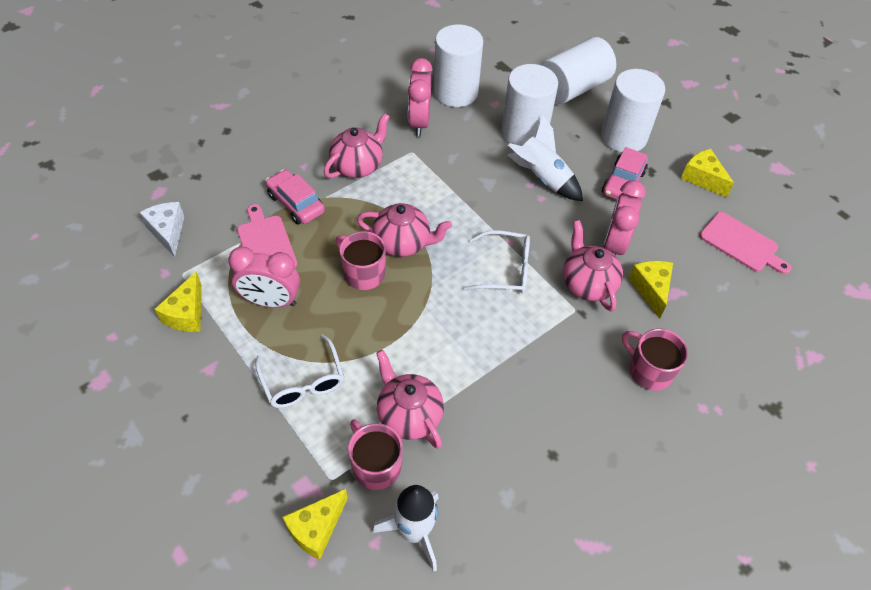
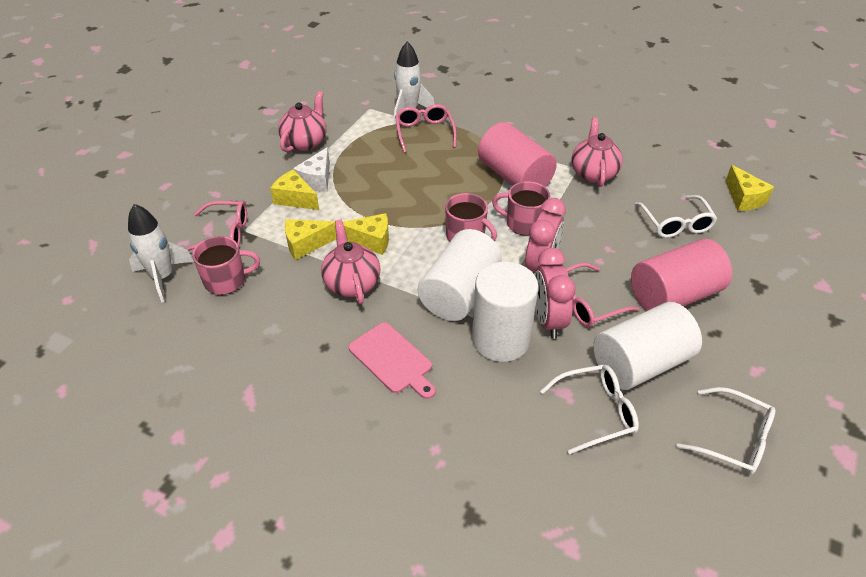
pink car: 2 -> 0
pink clock: 3 -> 2
pink cutting board: 2 -> 1
pink cylinder: 0 -> 2
pink glasses: 0 -> 3
pink teapot: 4 -> 3
white cylinder: 4 -> 3
white glasses: 2 -> 3

